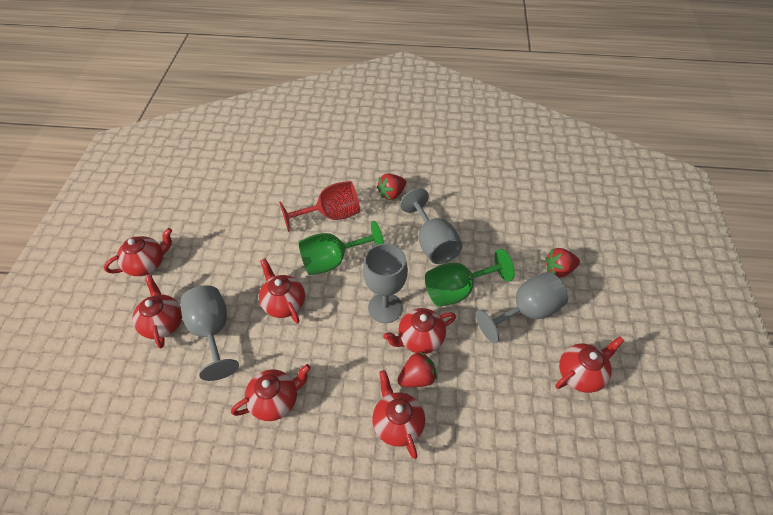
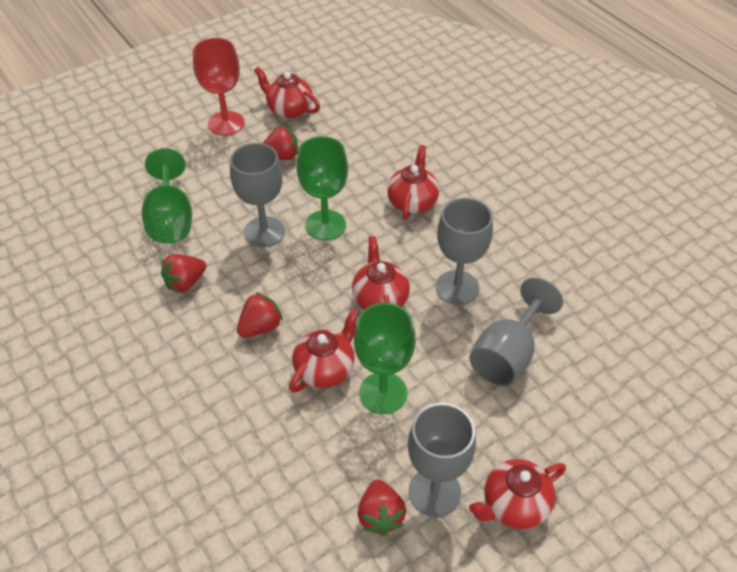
green goblet: 2 -> 3
red strawberry: 3 -> 4
red teapot: 7 -> 5

